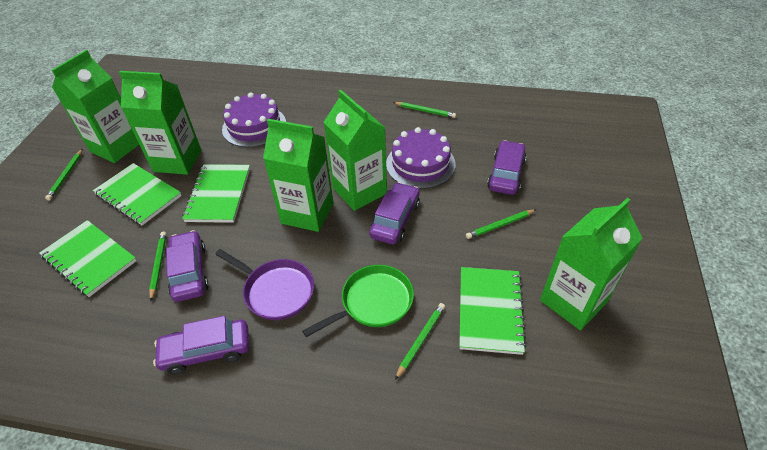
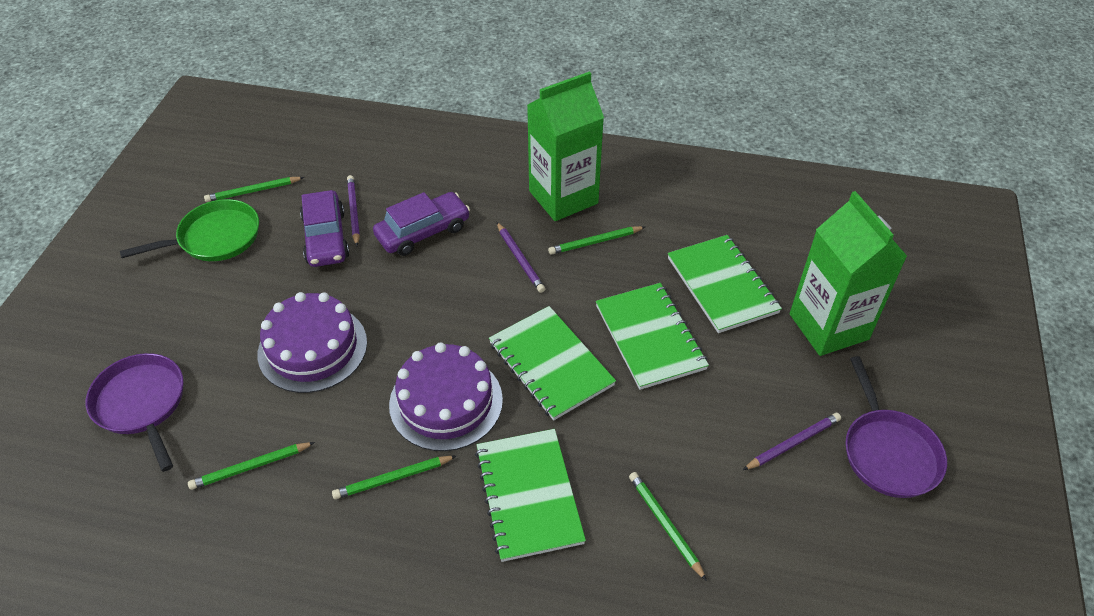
green carton: 5 -> 2
purple car: 4 -> 2
purple pan: 1 -> 2
purple pencil: 0 -> 3

